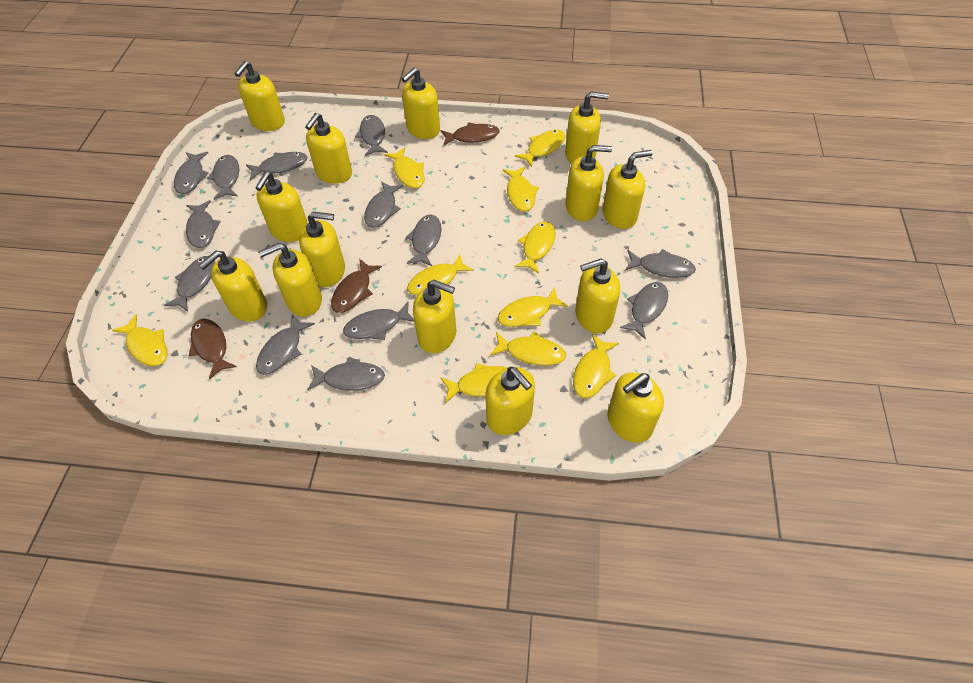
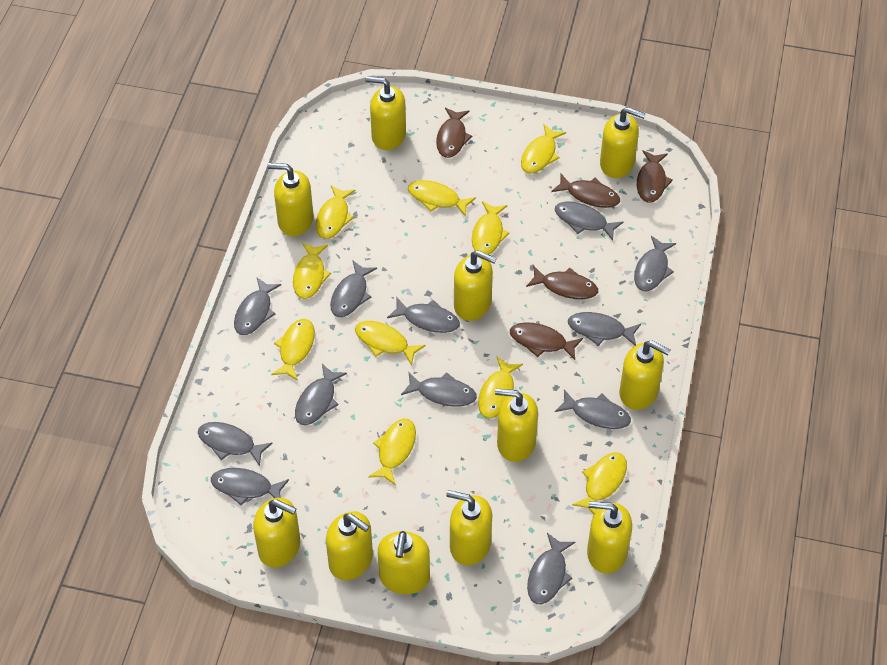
brown fish: 3 -> 5
grey fish: 13 -> 12
yellow soap dispenser: 14 -> 11

